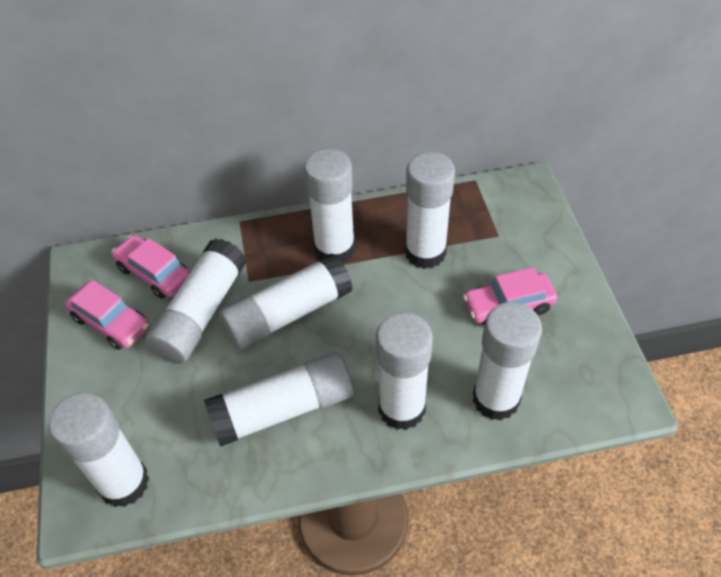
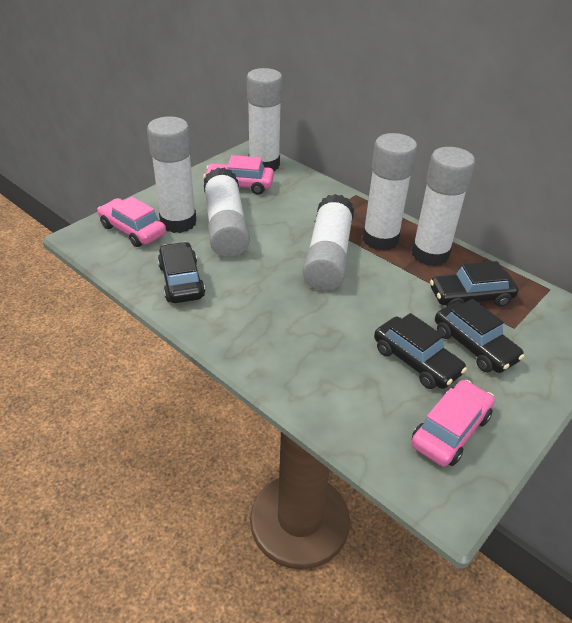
black car: 0 -> 4
white glue stick: 8 -> 6

